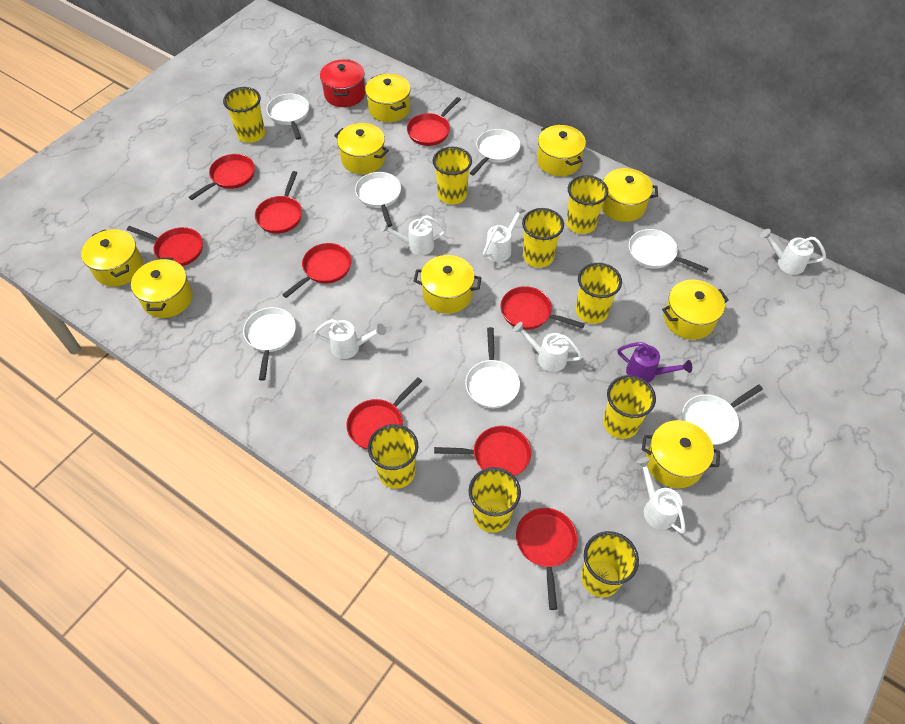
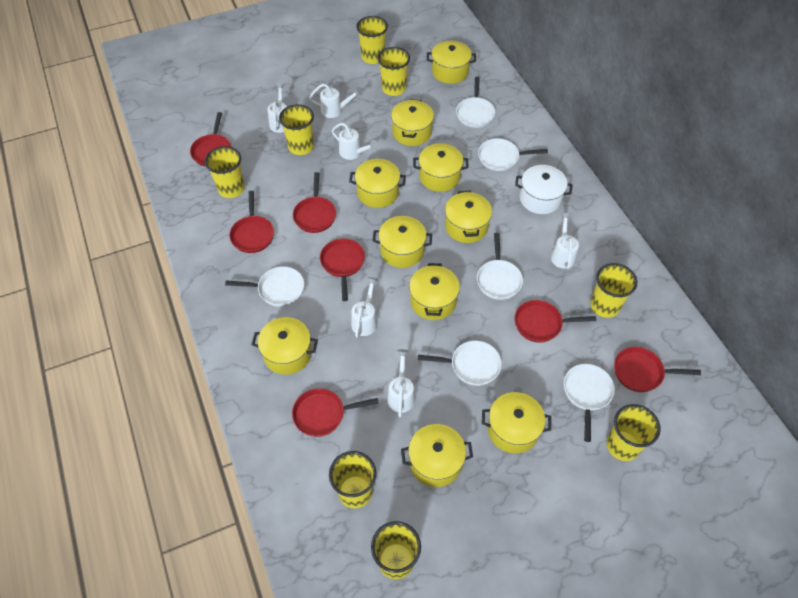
purple watering can: 1 -> 0
red pan: 9 -> 7
red pot: 1 -> 0
white pan: 7 -> 6
white pot: 0 -> 1
yellow cup: 9 -> 8
yellow pot: 9 -> 10

